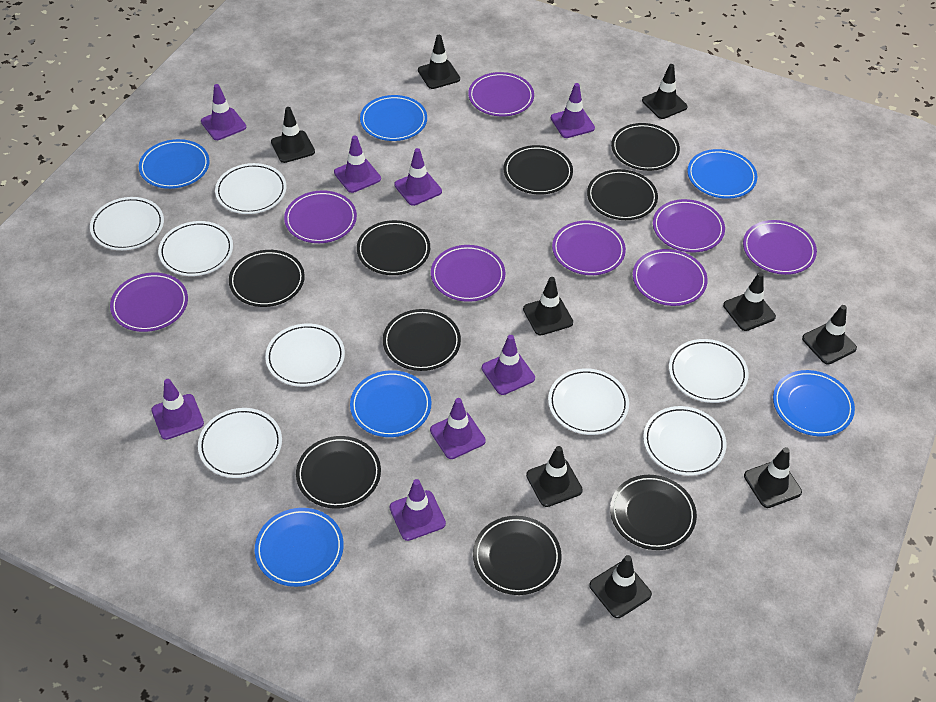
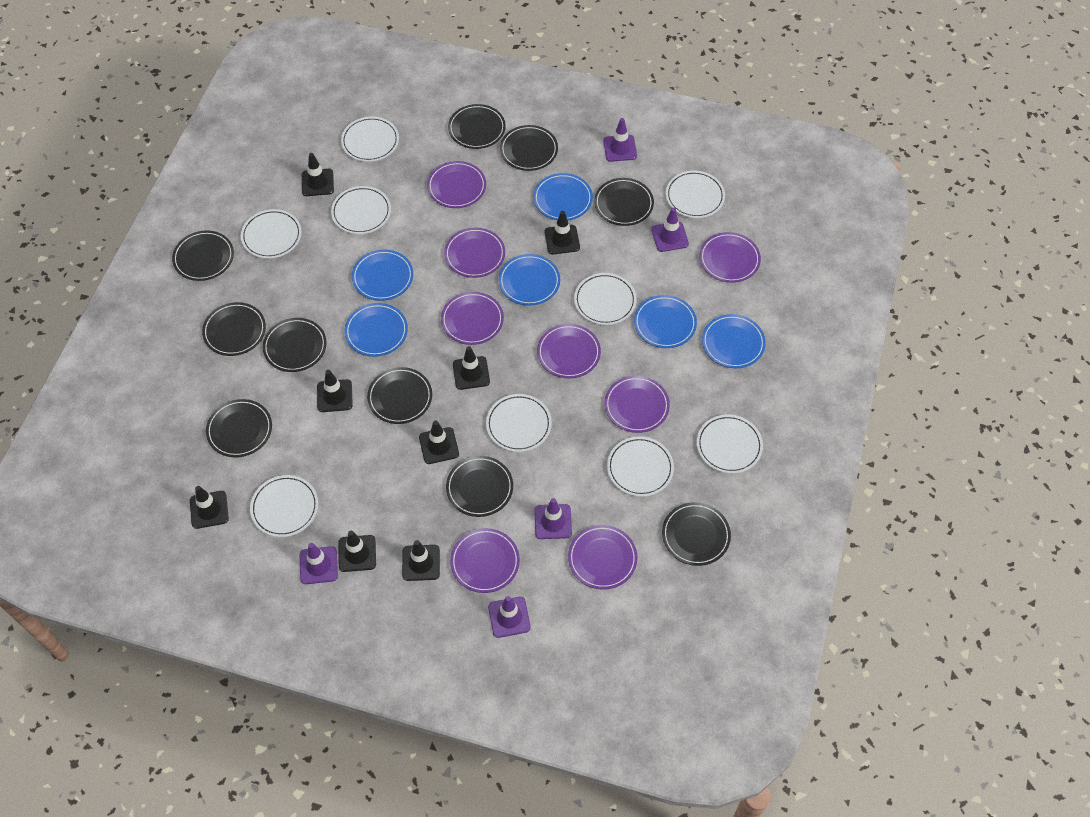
black plate: 9 -> 10
black traffic cone: 9 -> 8
purple traffic cone: 8 -> 5
white plate: 8 -> 9

